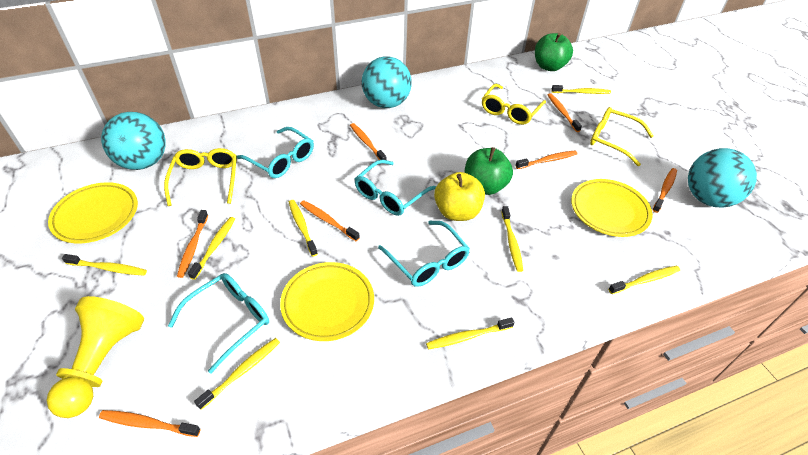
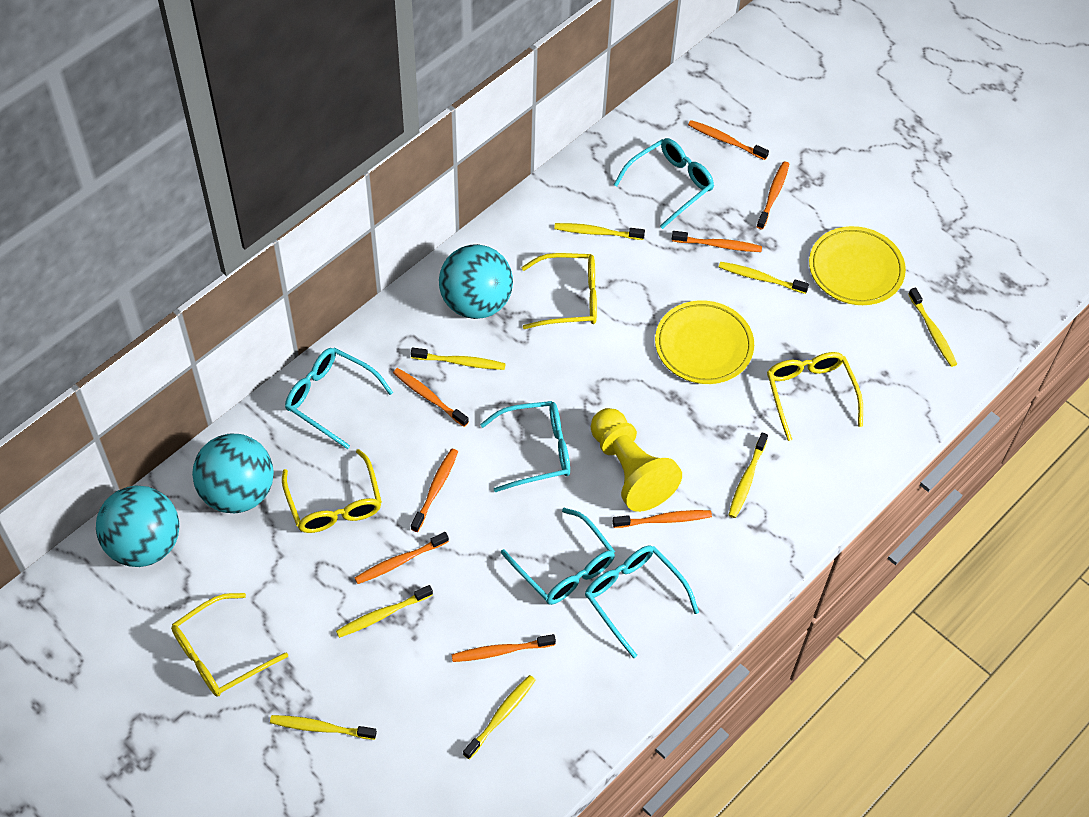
green apple: 2 -> 0
orange toothbrush: 7 -> 8
turquoise glasses: 4 -> 5
yellow apple: 1 -> 0
yellow glasses: 3 -> 4
yellow plate: 3 -> 2

